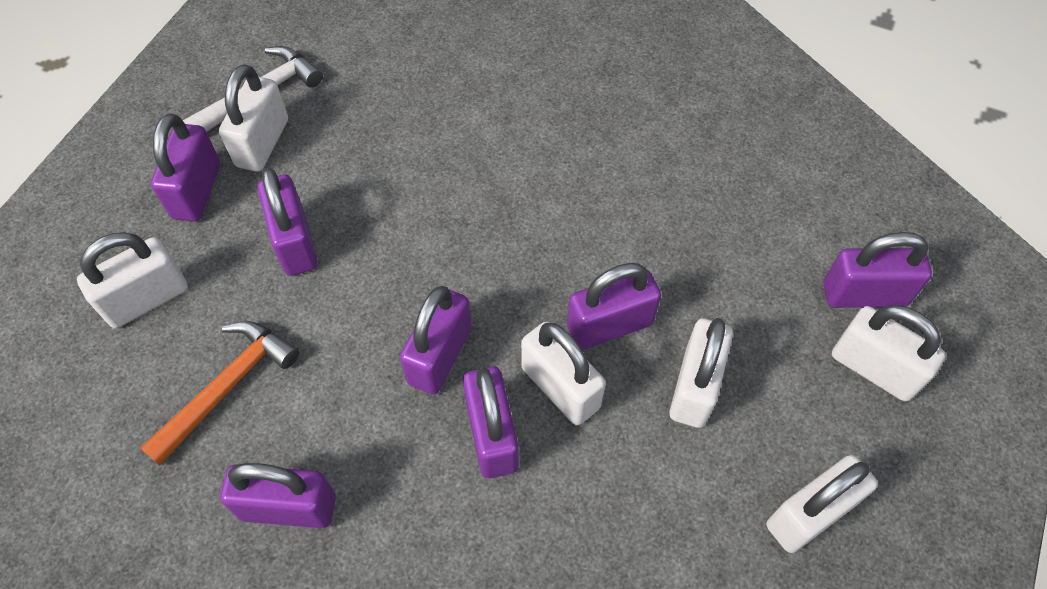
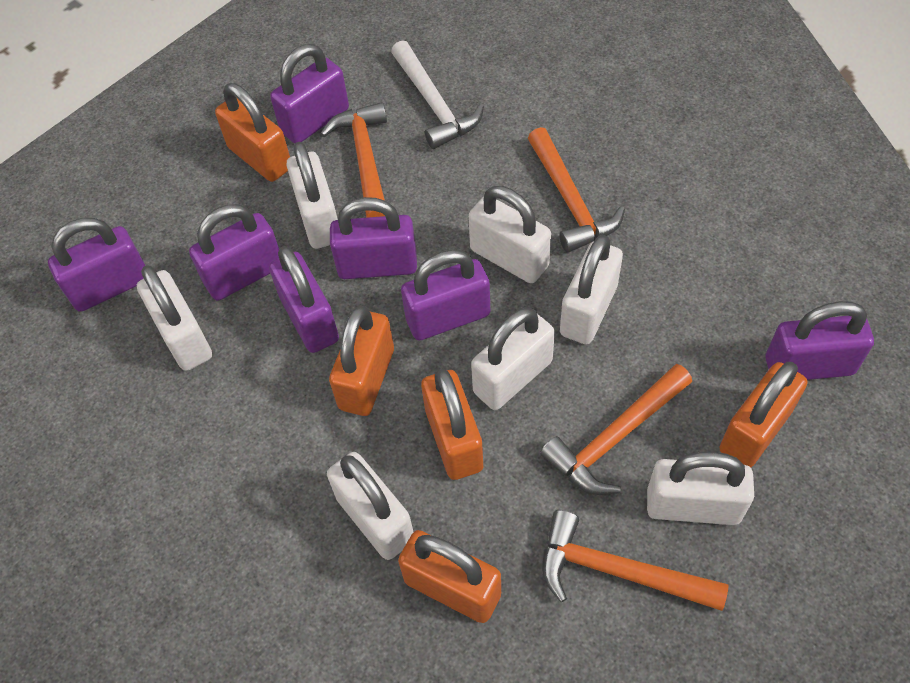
orange hammer: 1 -> 4
orange padlock: 0 -> 5
white padlock: 6 -> 7

